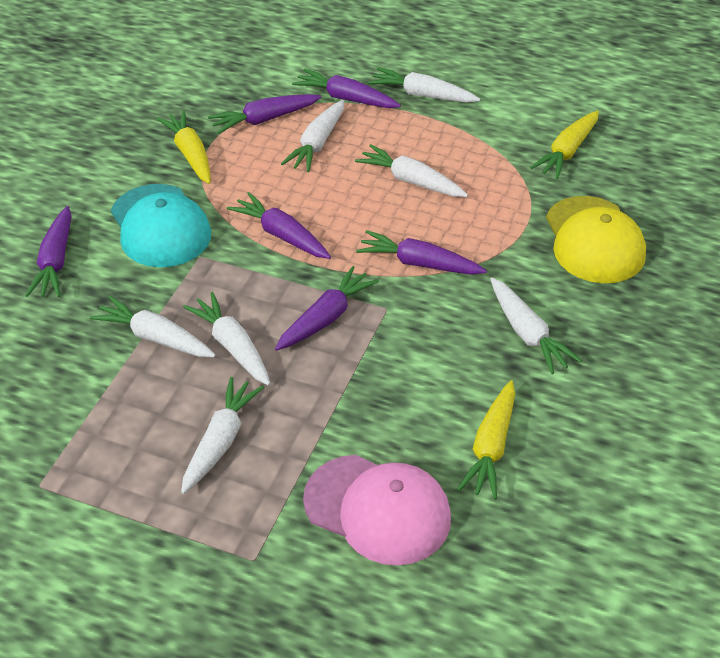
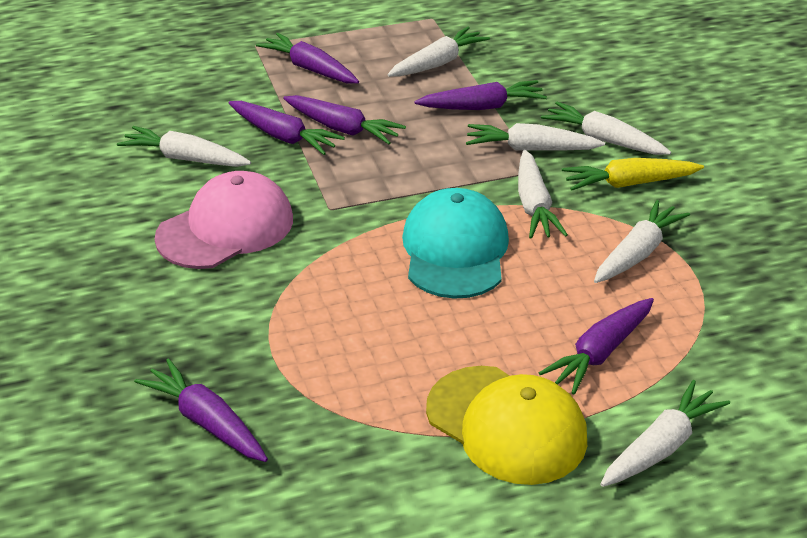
yellow carrot: 3 -> 1

